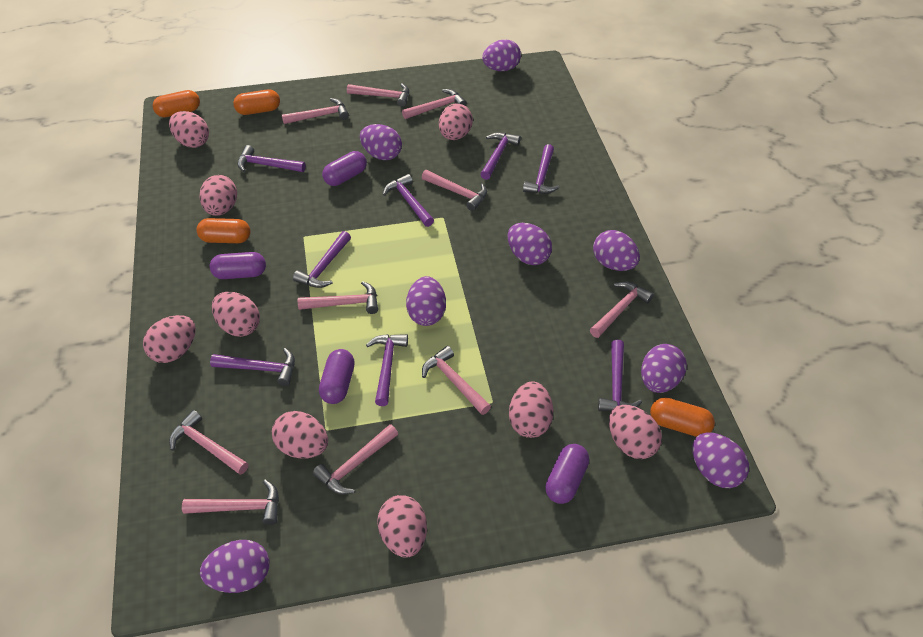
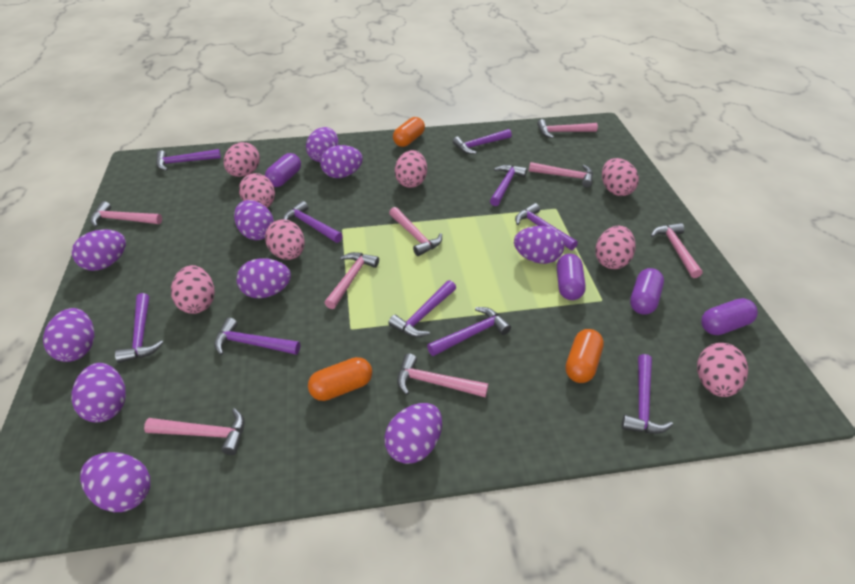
orange capsule: 4 -> 3
pink egg: 9 -> 8
pink hammer: 10 -> 8
purple egg: 8 -> 10
purple hammer: 8 -> 10

